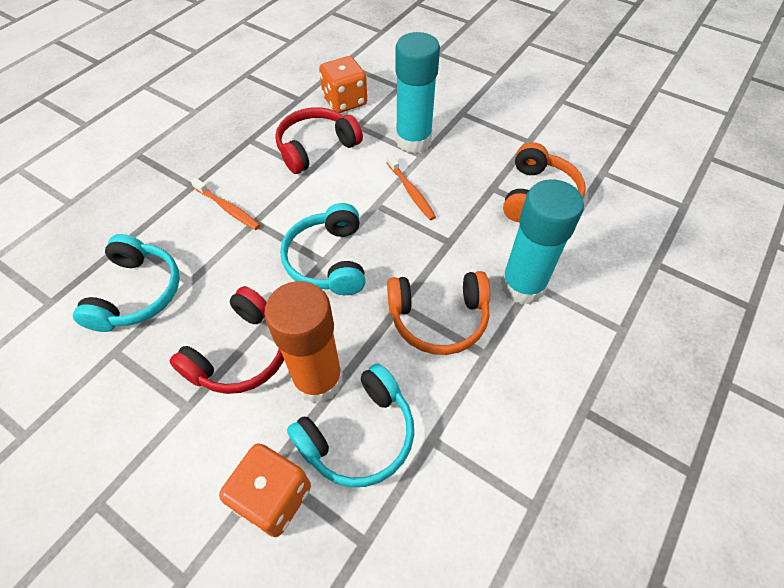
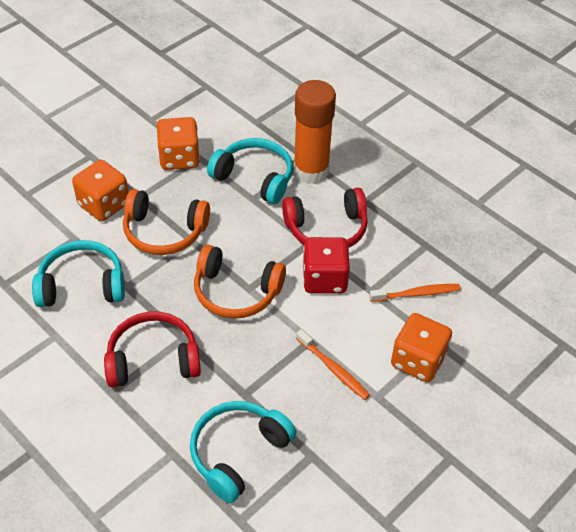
orange dice: 2 -> 3
red dice: 0 -> 1
turquoise glue stick: 2 -> 0

